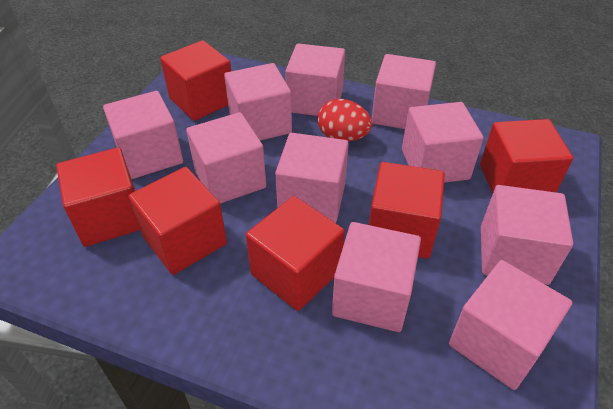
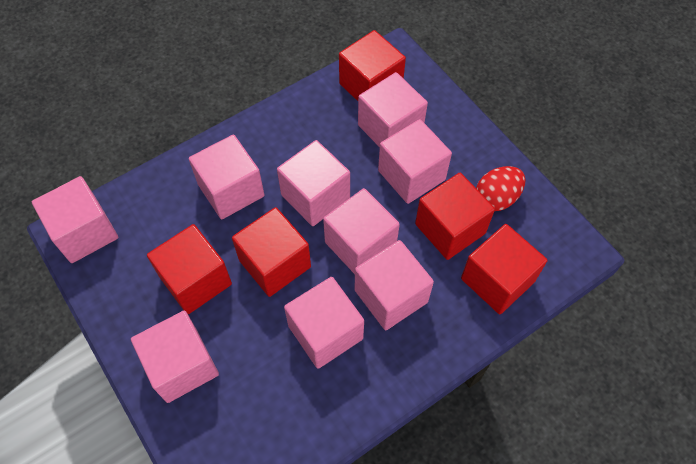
pink cube: 10 -> 9
red cube: 6 -> 5

